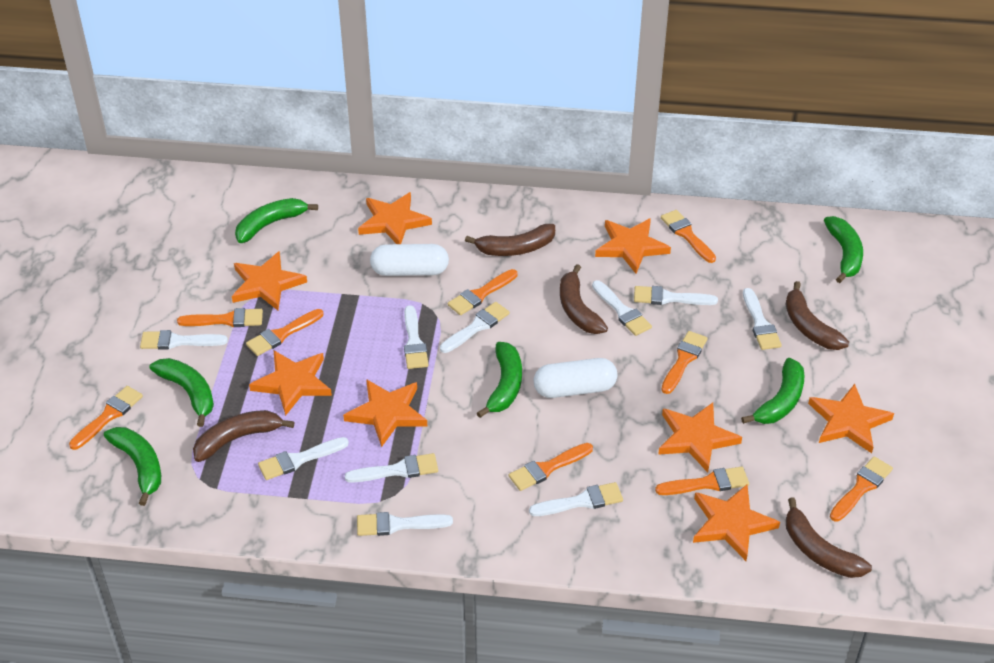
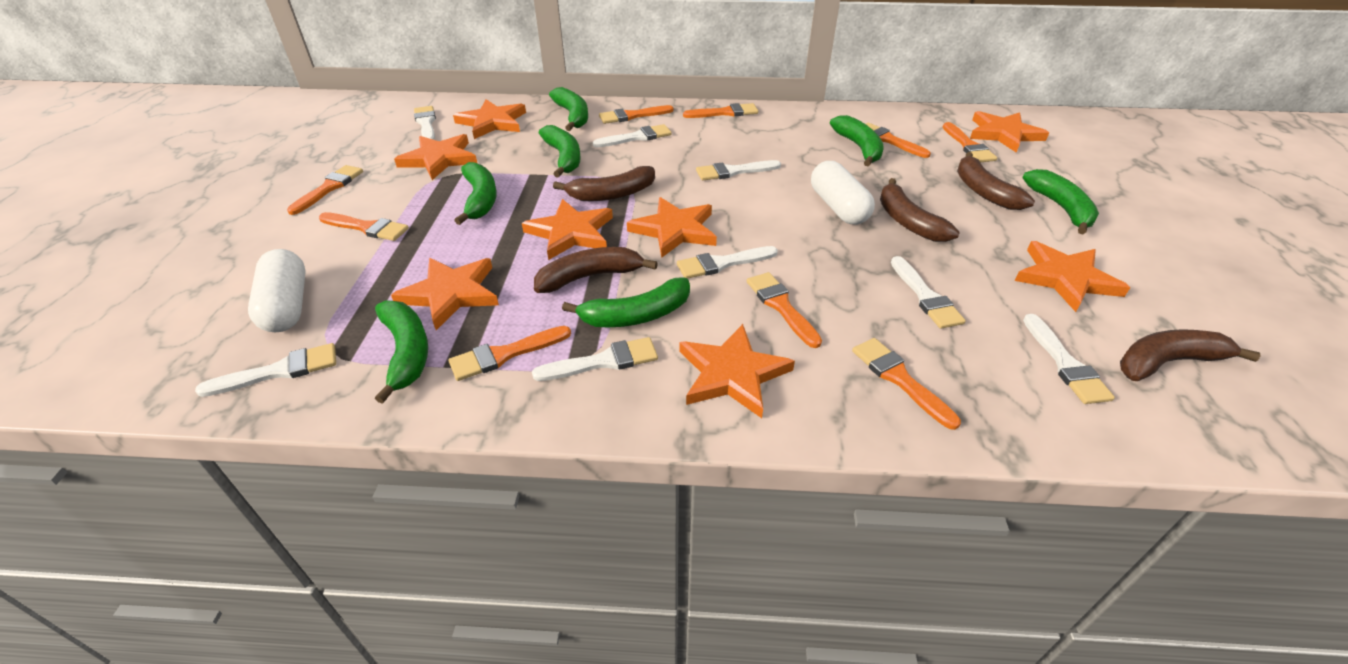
green banana: 6 -> 7
white brush: 10 -> 8

